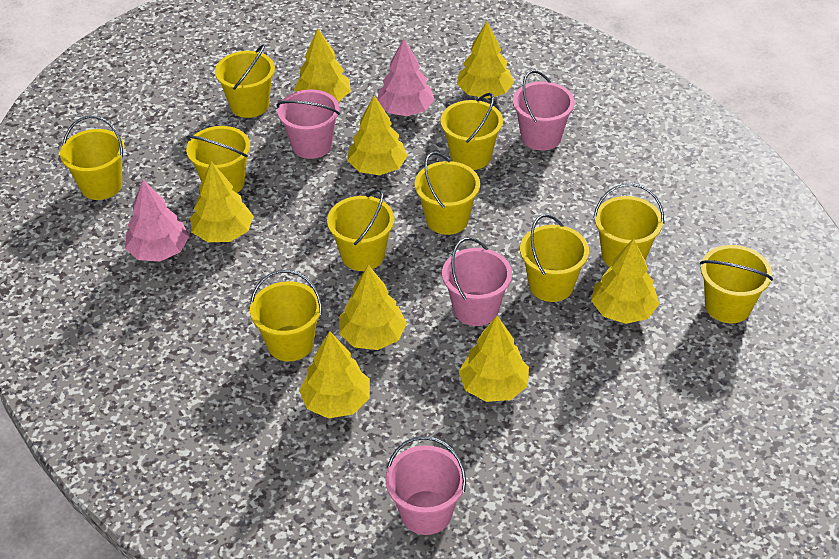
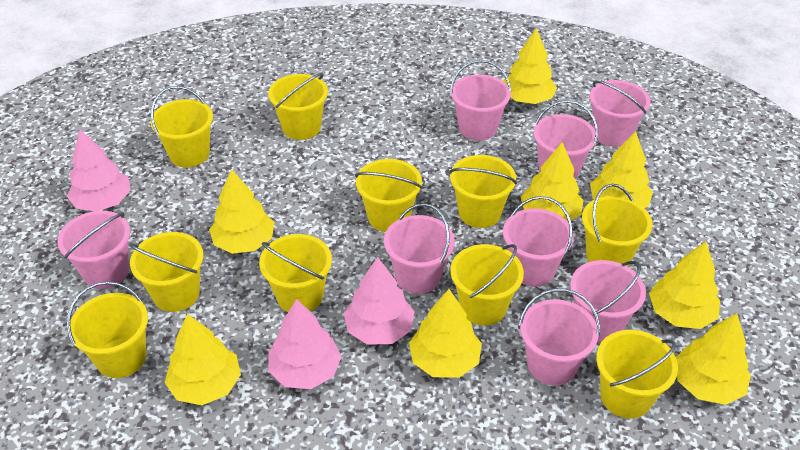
pink bucket: 4 -> 8
pink tree: 2 -> 3

